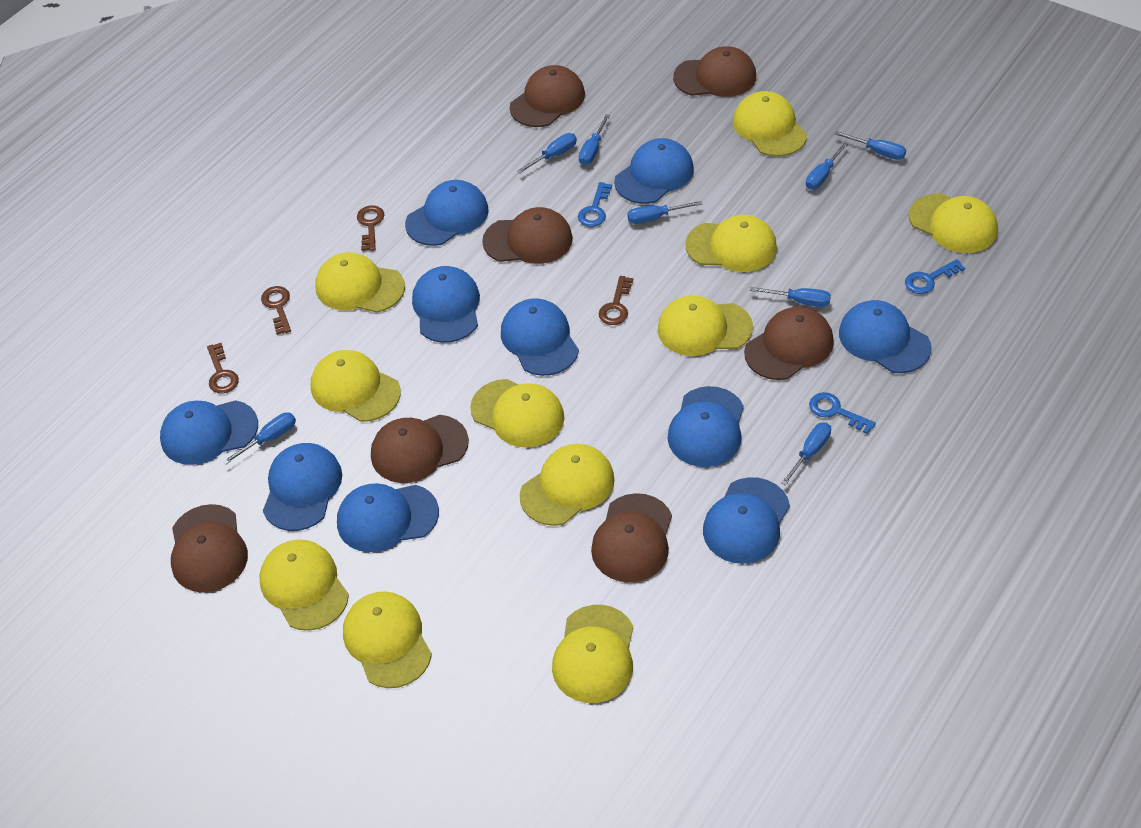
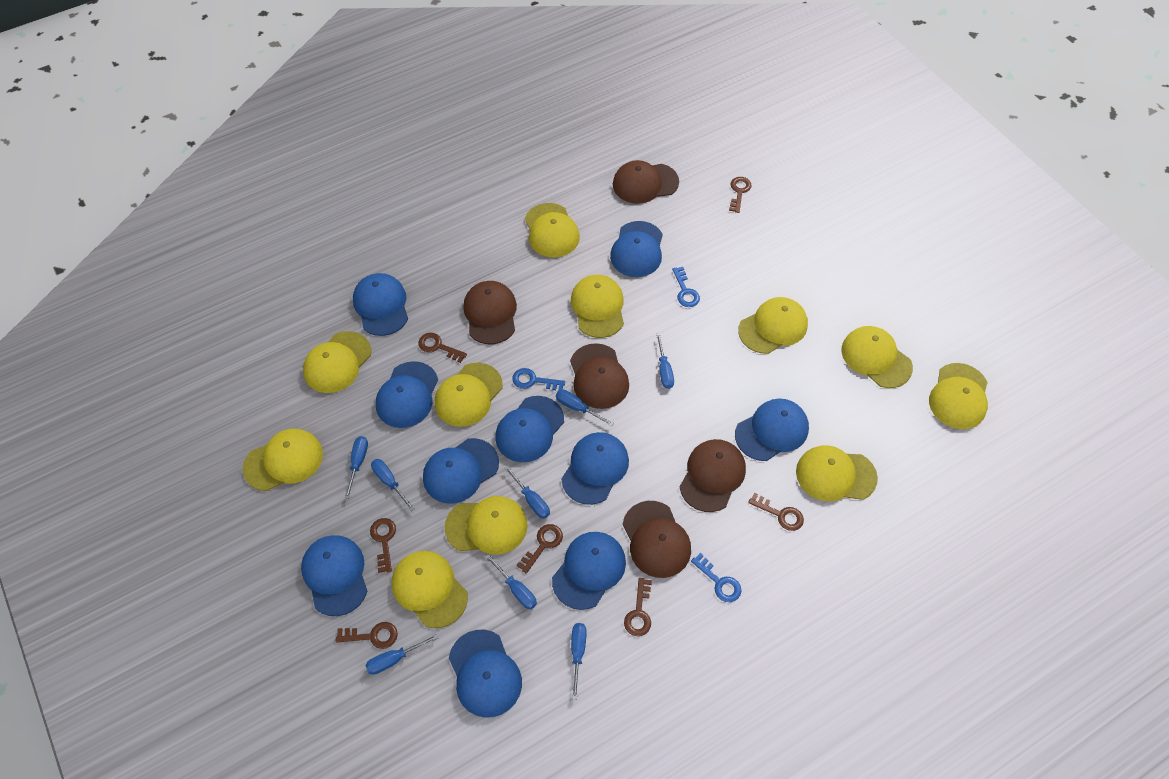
brown cap: 7 -> 5
brown key: 4 -> 7

